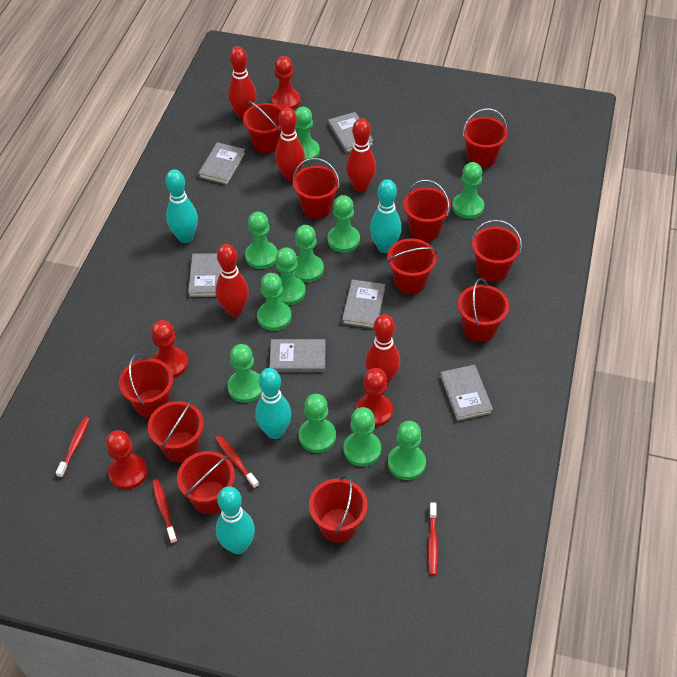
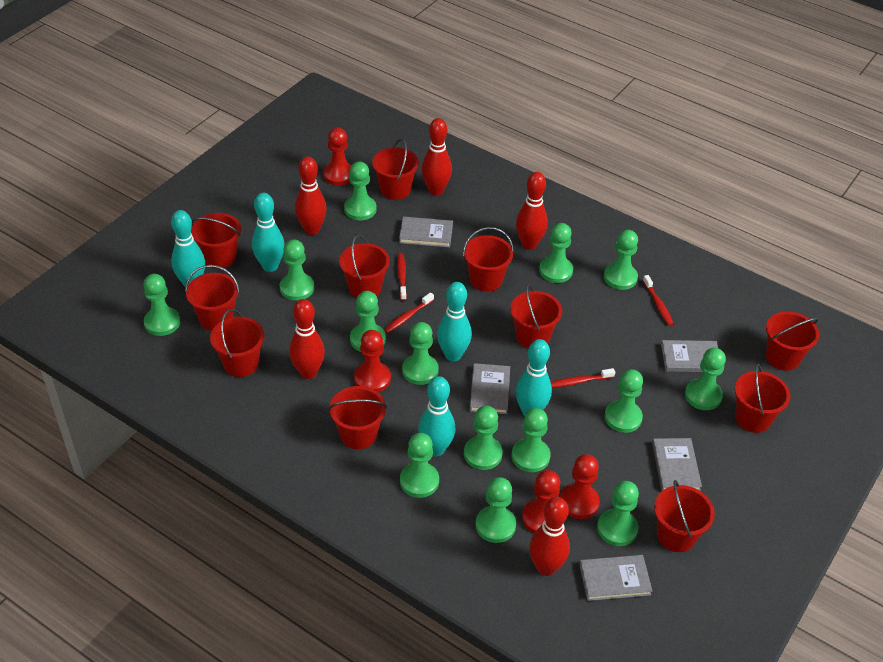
green pawn: 11 -> 14
grey book: 6 -> 5
turquoise bowling pin: 4 -> 5

